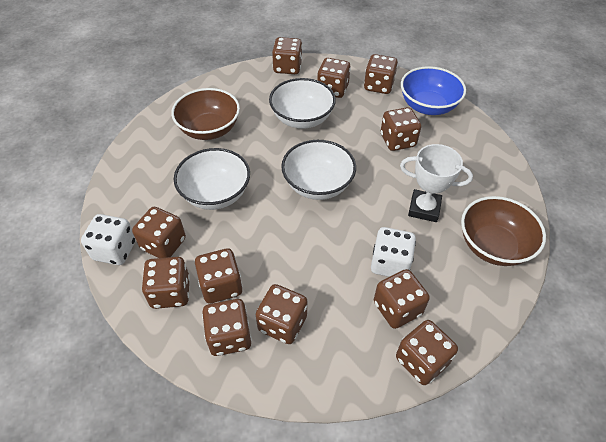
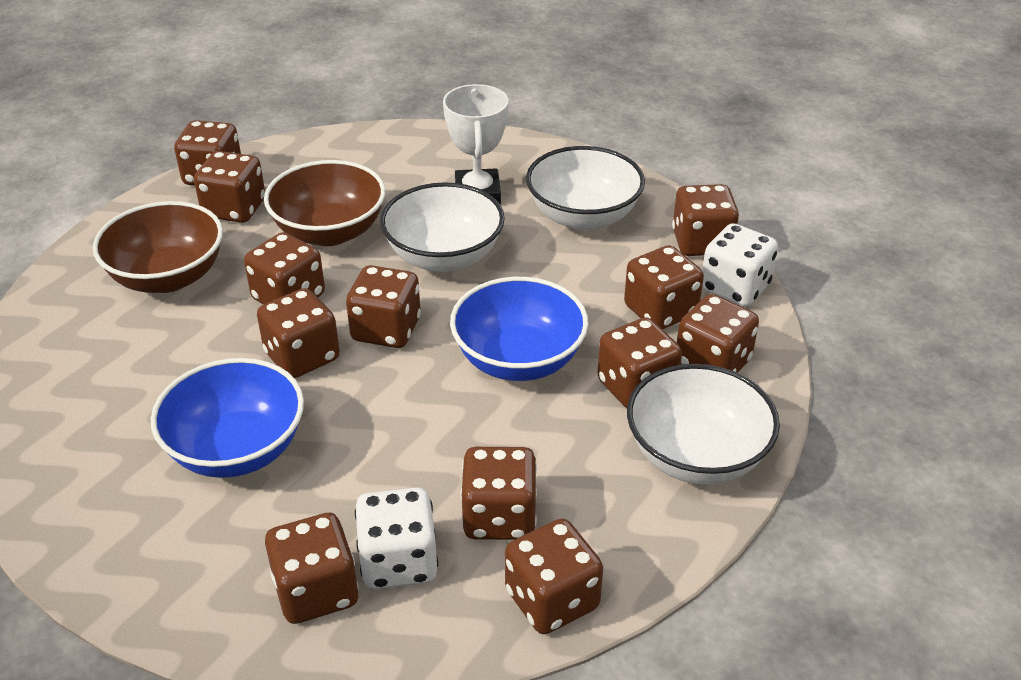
blue bowl: 1 -> 2
brown dice: 11 -> 12

